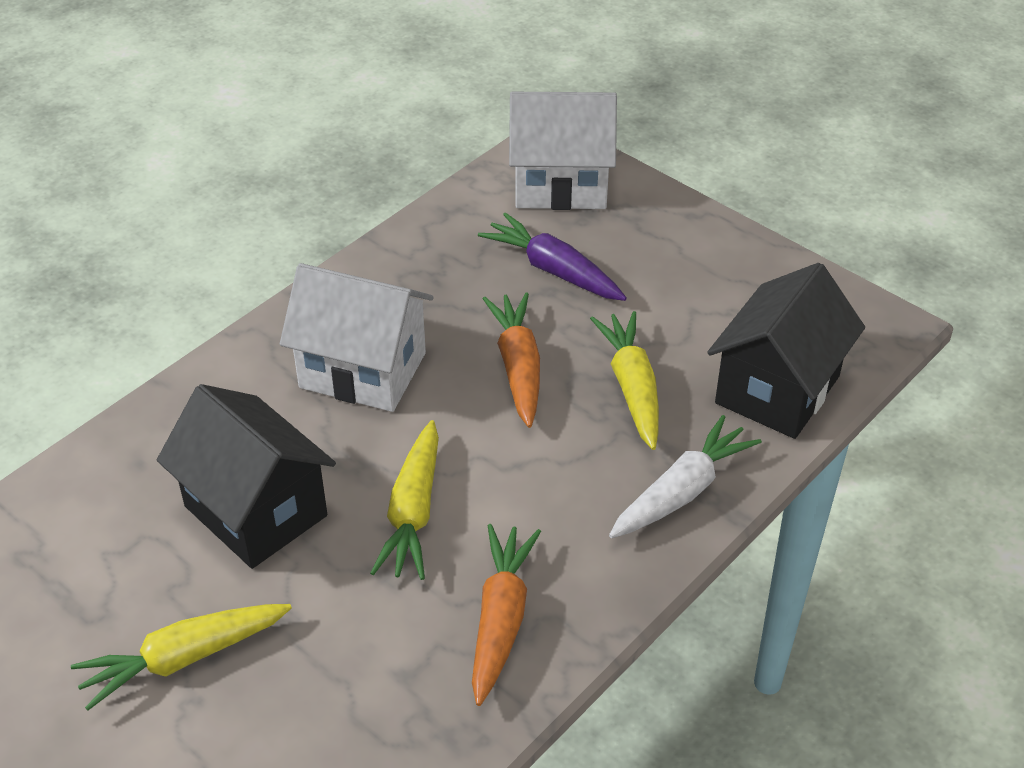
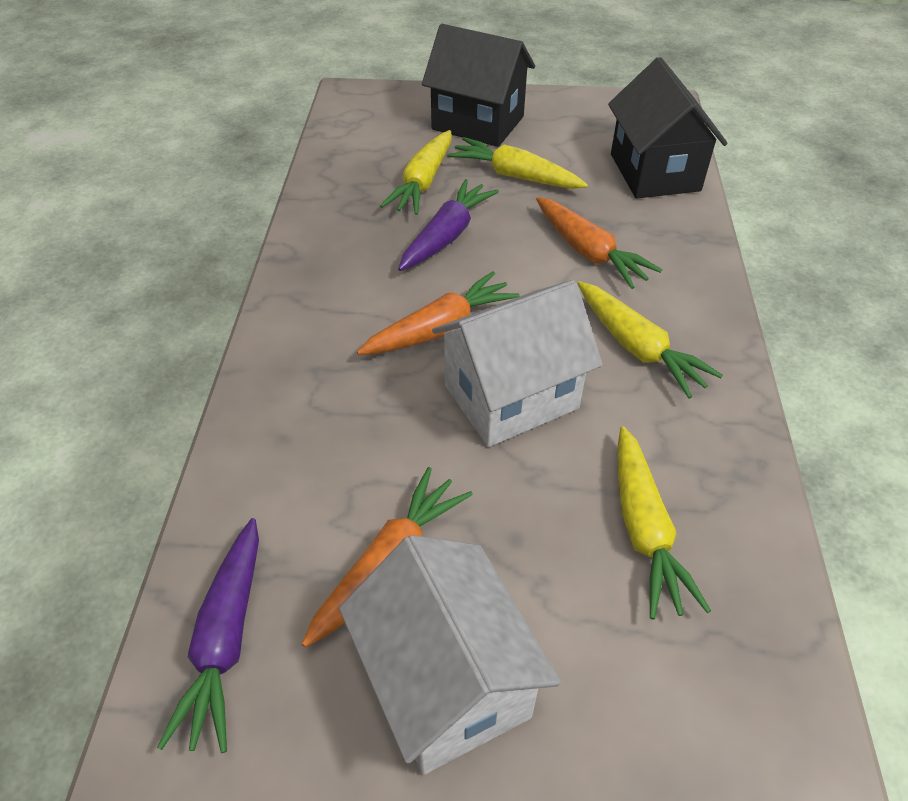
orange carrot: 2 -> 3
purple carrot: 1 -> 2
white carrot: 1 -> 0
yellow carrot: 3 -> 4

